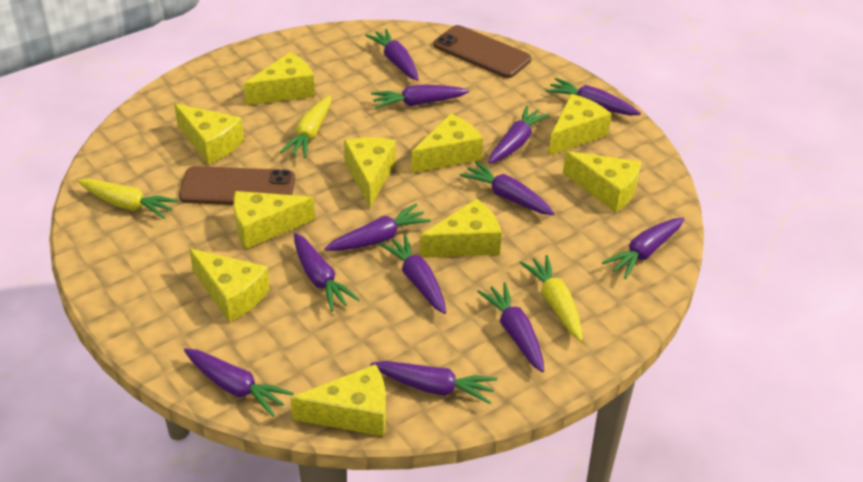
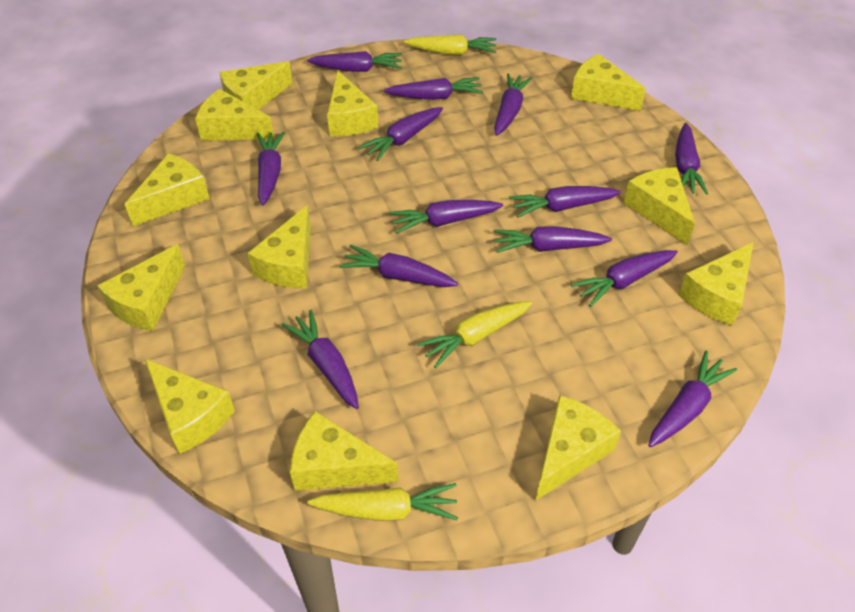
brown phone: 2 -> 0
purple carrot: 12 -> 13
yellow cheese: 10 -> 12

